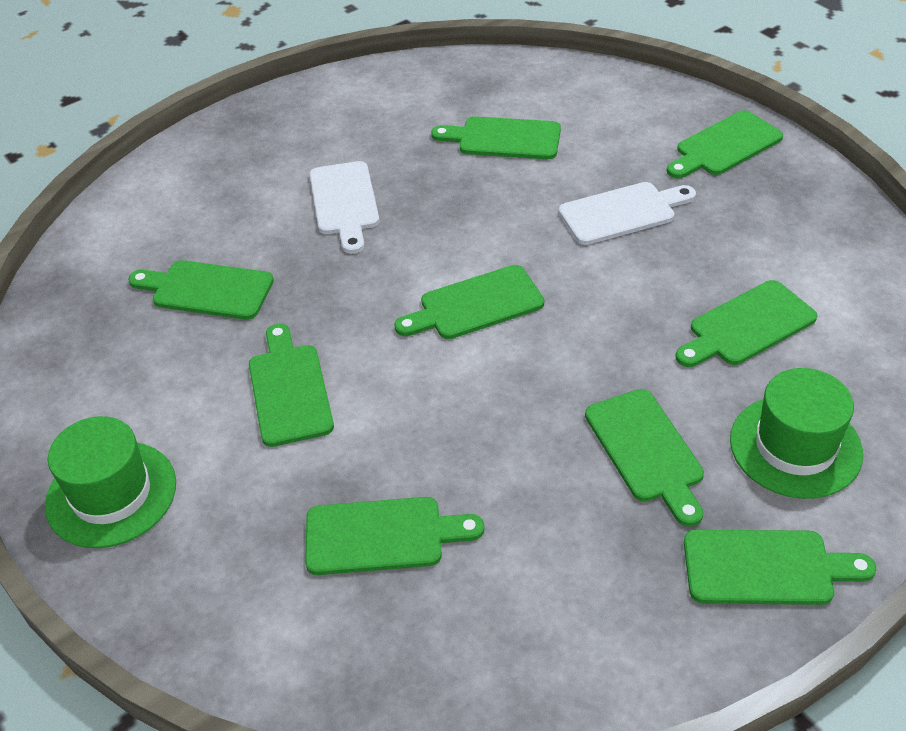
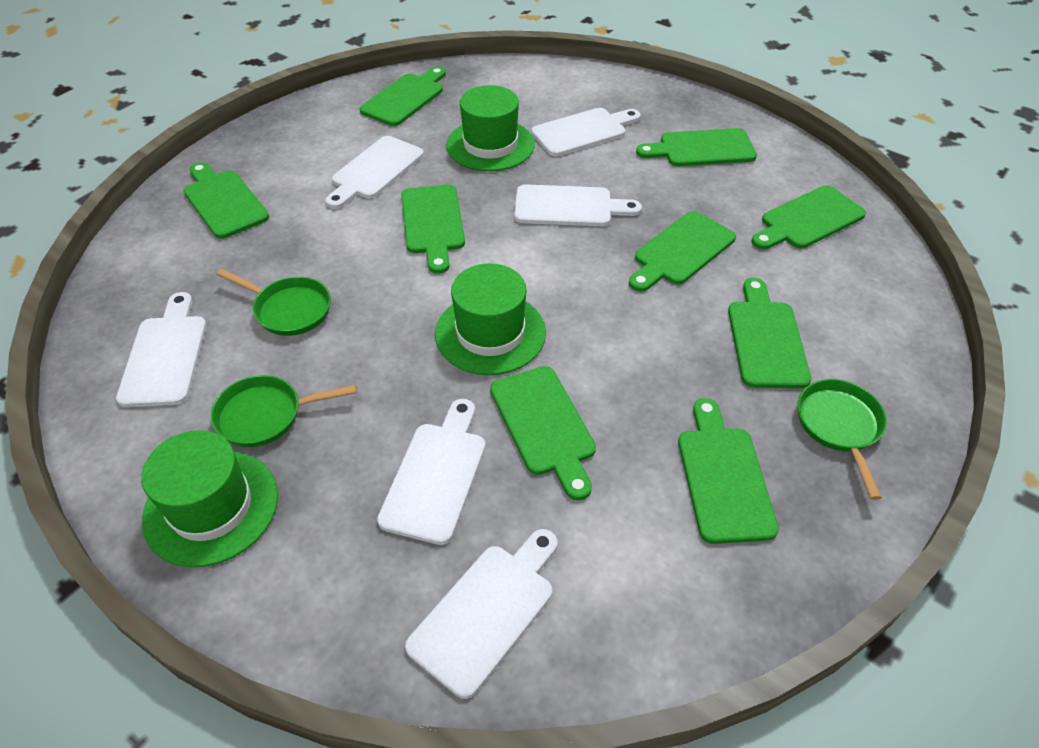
green hat: 2 -> 3
green pan: 0 -> 3
white cutting board: 2 -> 6

